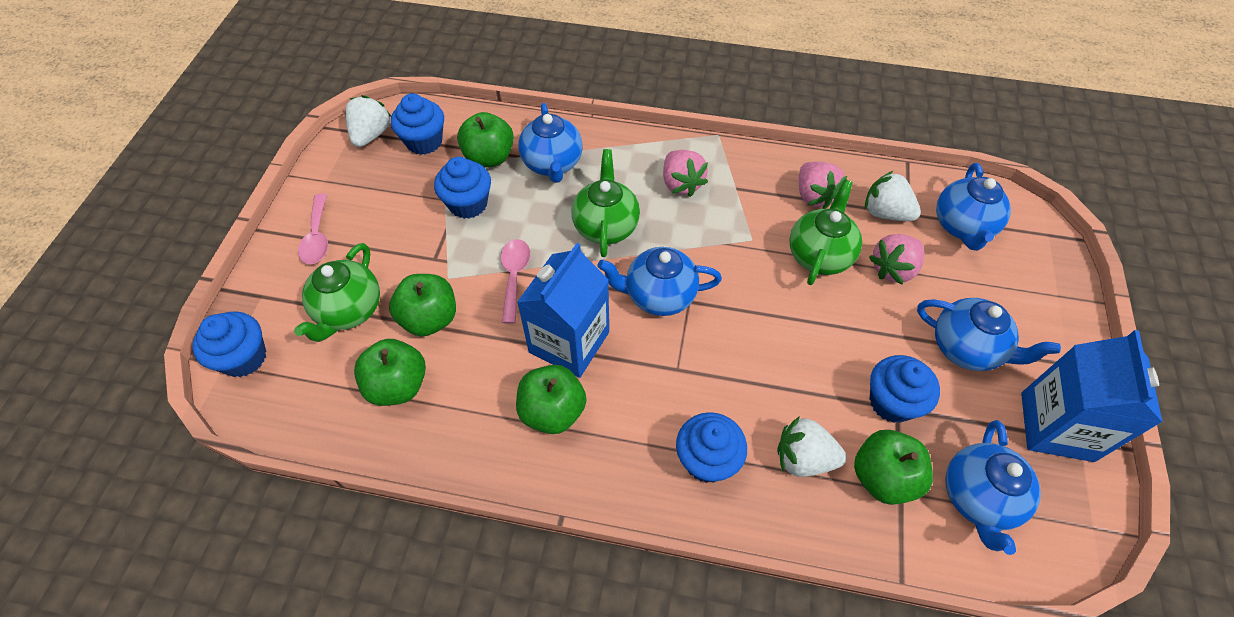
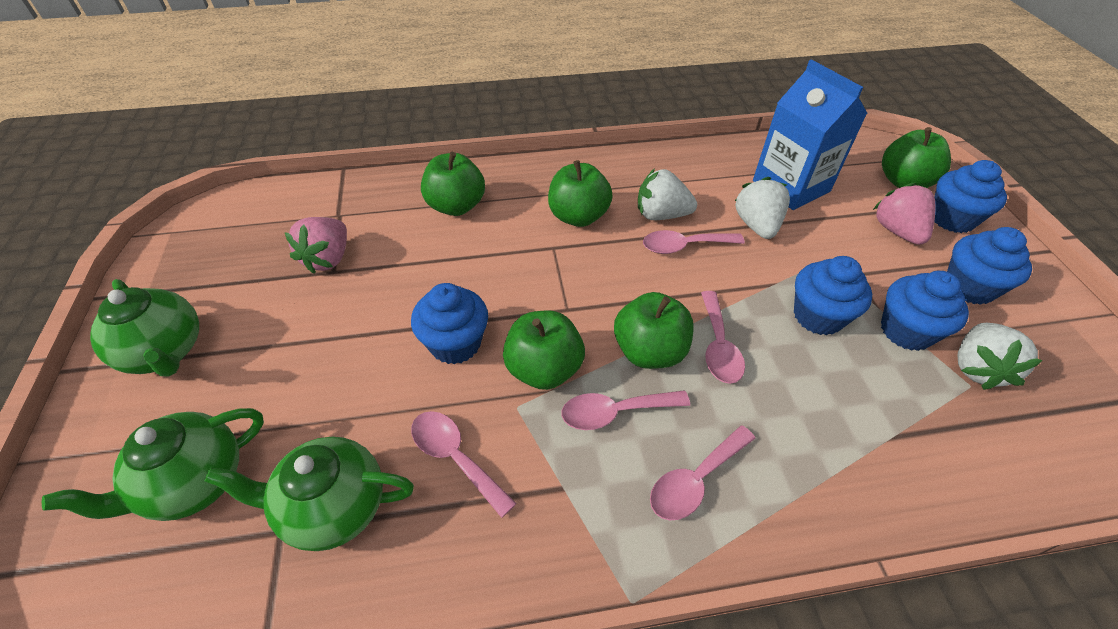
blue carton: 2 -> 1
blue teapot: 5 -> 0
pink spoon: 2 -> 5
pink strawberry: 3 -> 2

